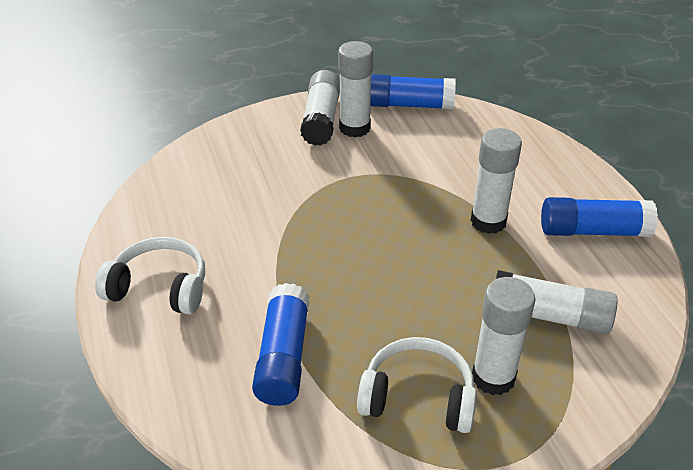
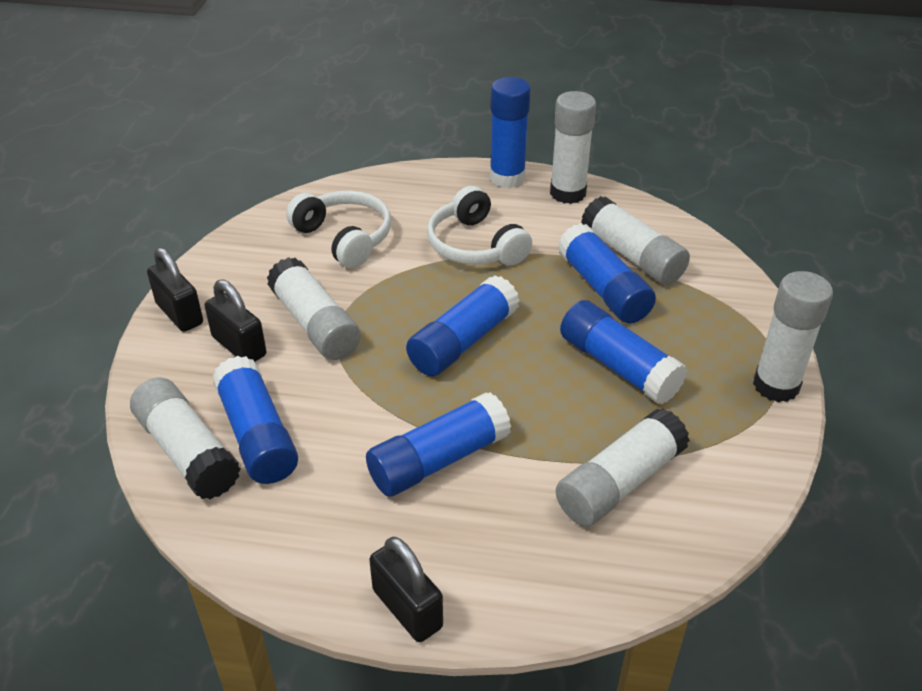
black padlock: 0 -> 3
blue glue stick: 3 -> 6
white glue stick: 5 -> 6

